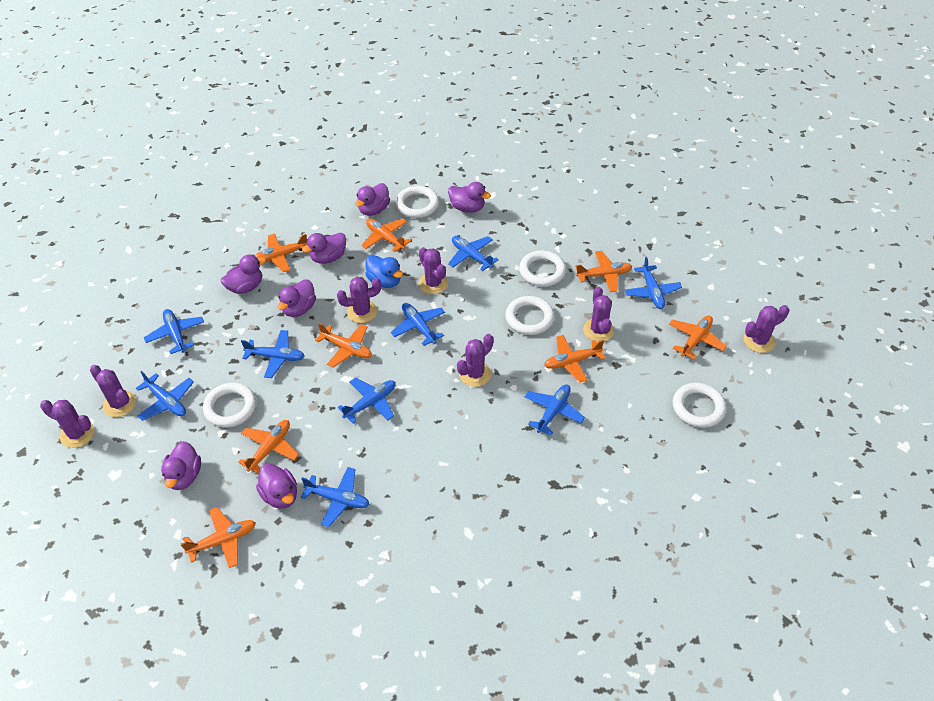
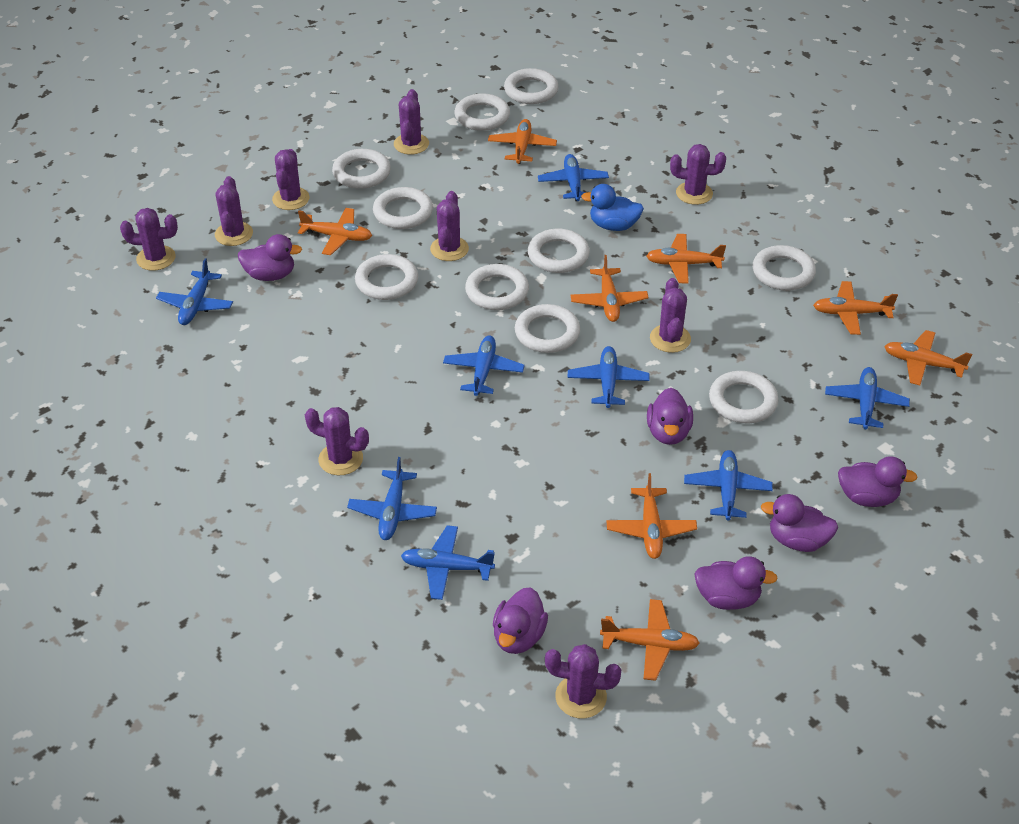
blue plane: 9 -> 8
purple cactus: 7 -> 9
purple duck: 7 -> 6
white ring: 5 -> 10

